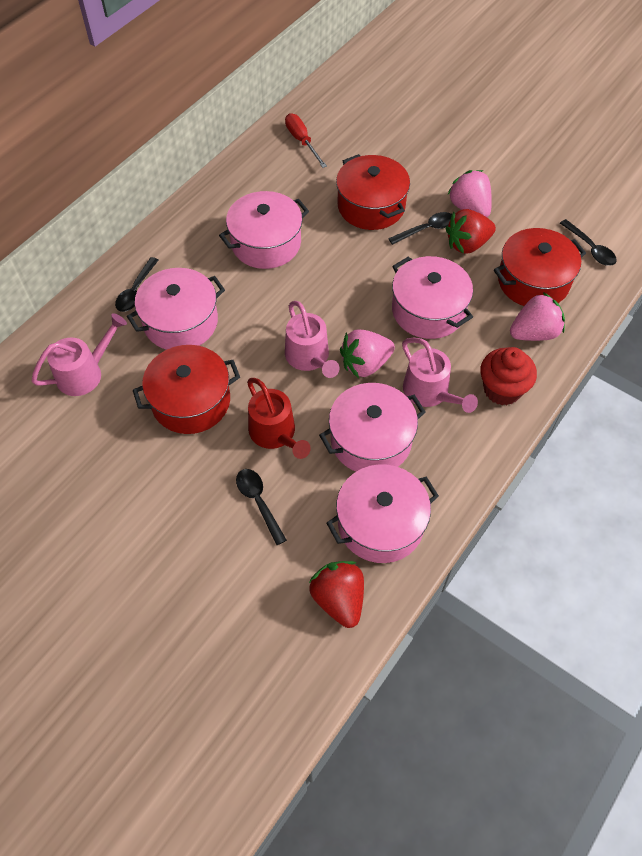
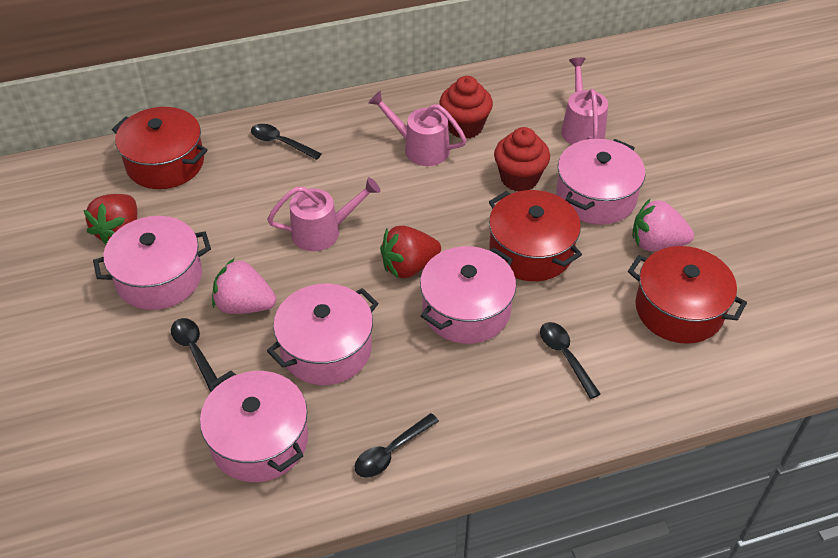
pink strawberry: 3 -> 2
red cupcake: 1 -> 2
red screwdriver: 1 -> 0
red watering can: 1 -> 0

